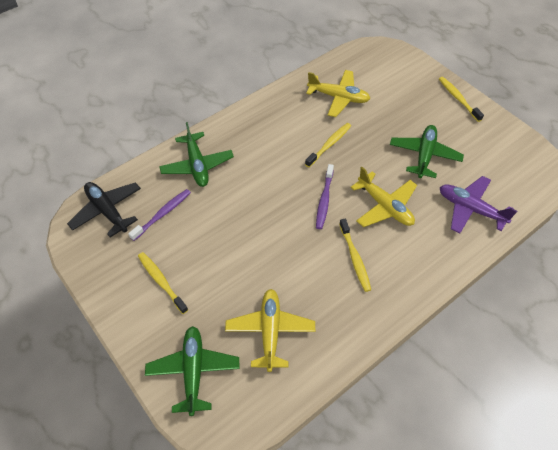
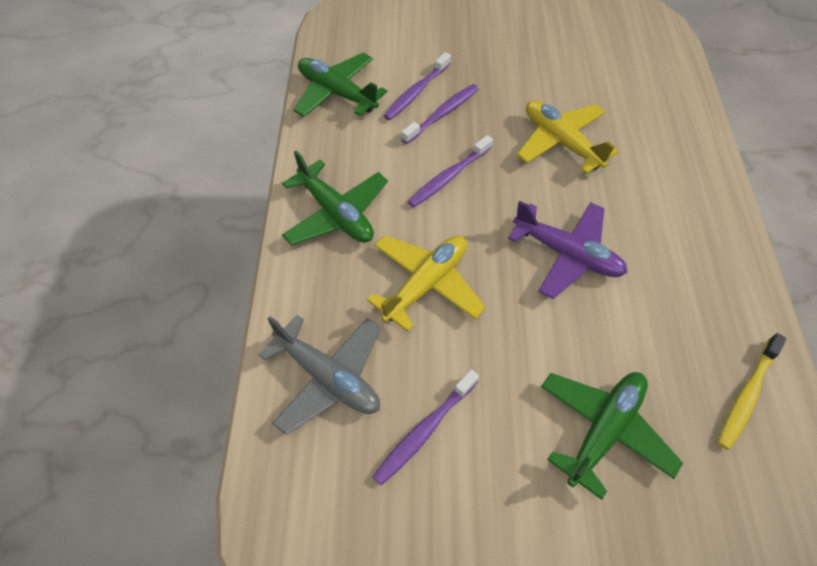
black plane: 1 -> 0
grey plane: 0 -> 1
purple toothbrush: 2 -> 4
yellow plane: 3 -> 2
yellow toothbrush: 4 -> 1

